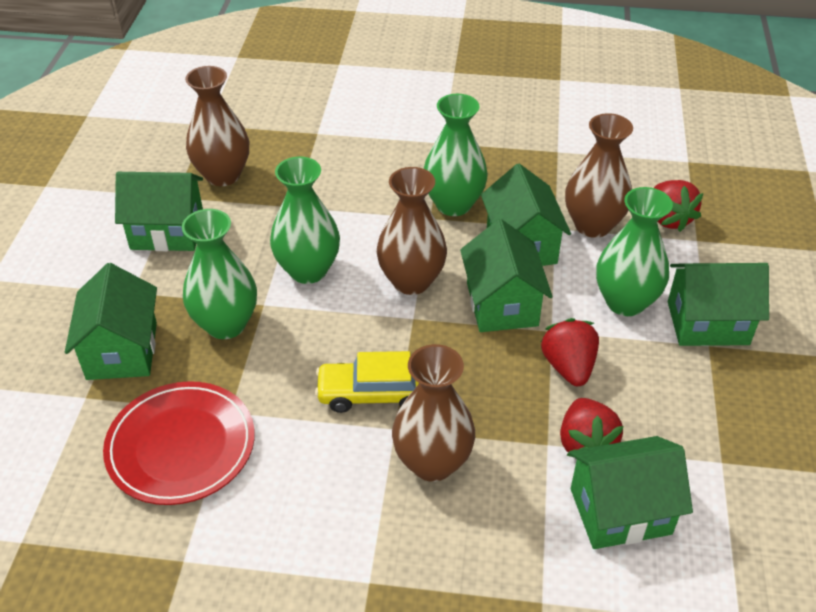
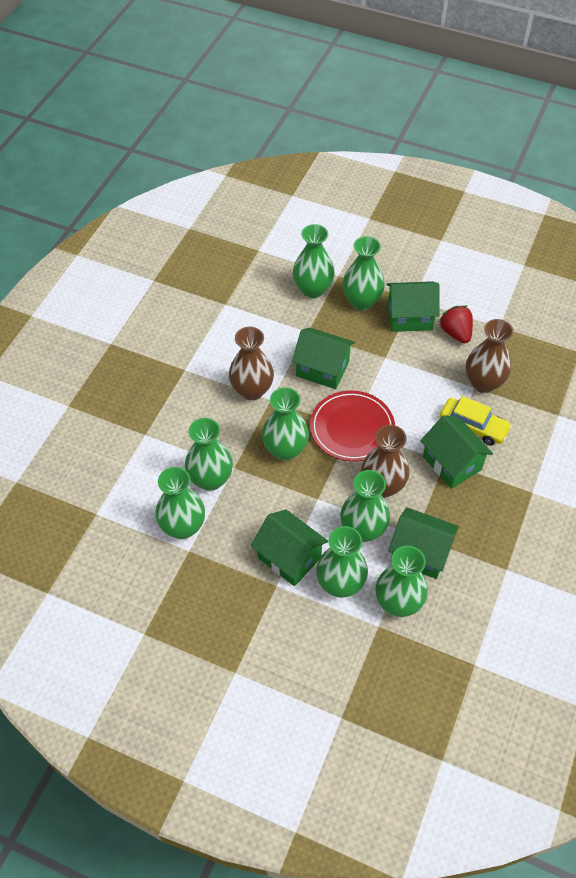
brown vase: 4 -> 3
green house: 6 -> 5
green vase: 4 -> 8
red strawberry: 3 -> 1

